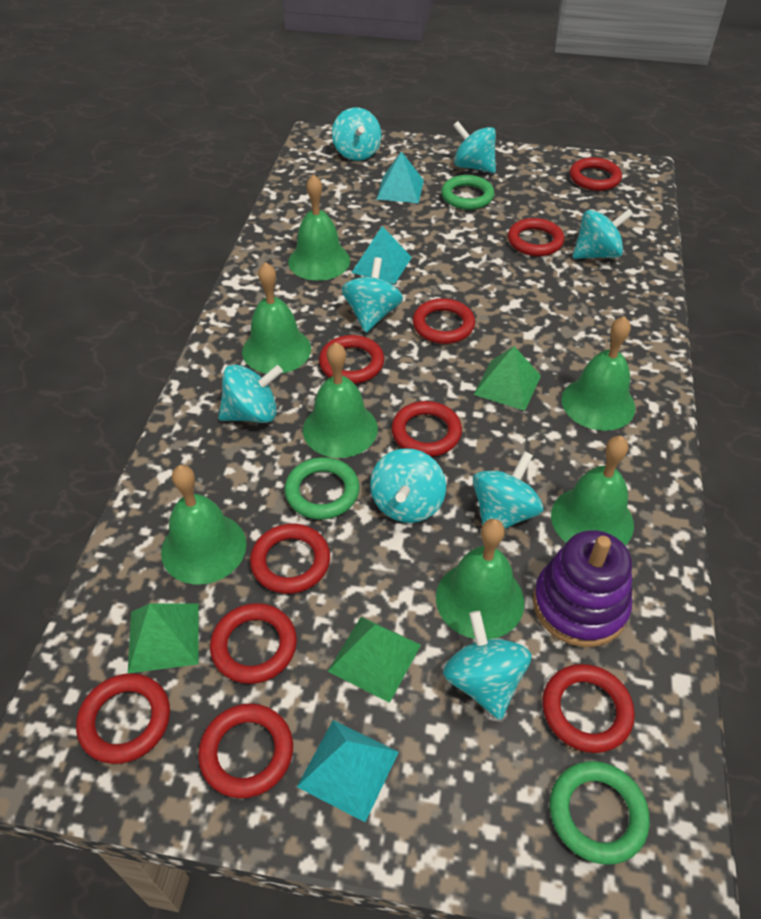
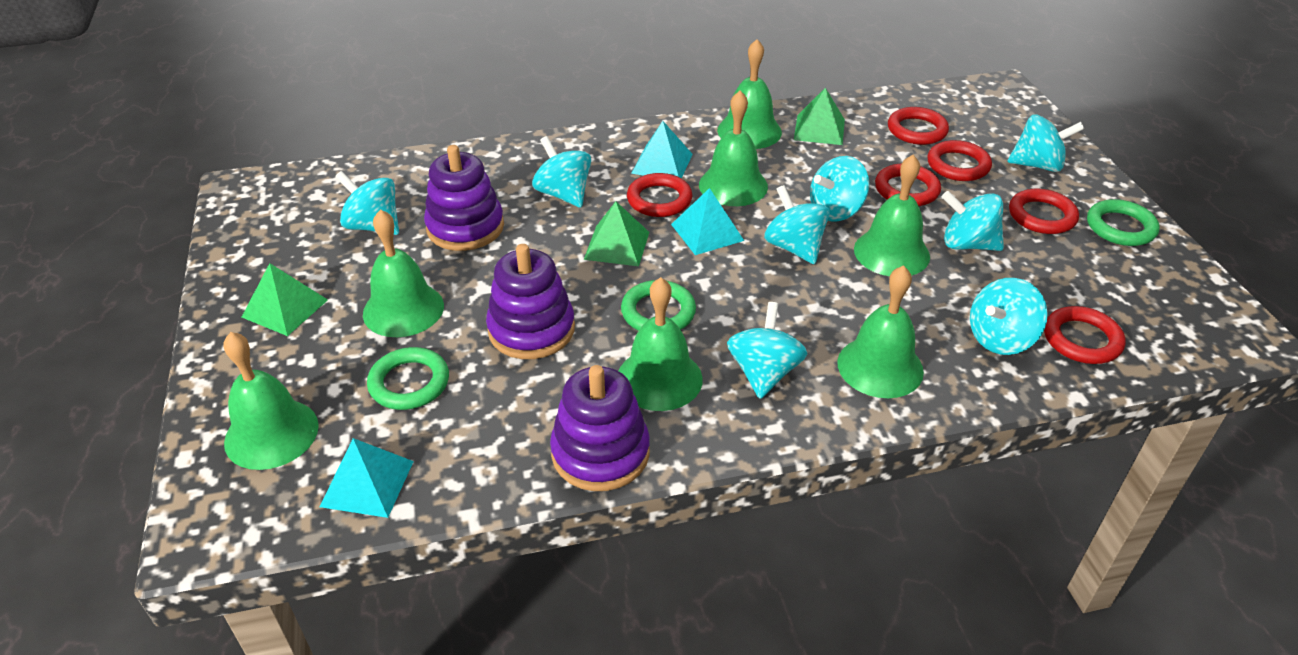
purple stacking toy: 1 -> 3
red ring: 10 -> 6

